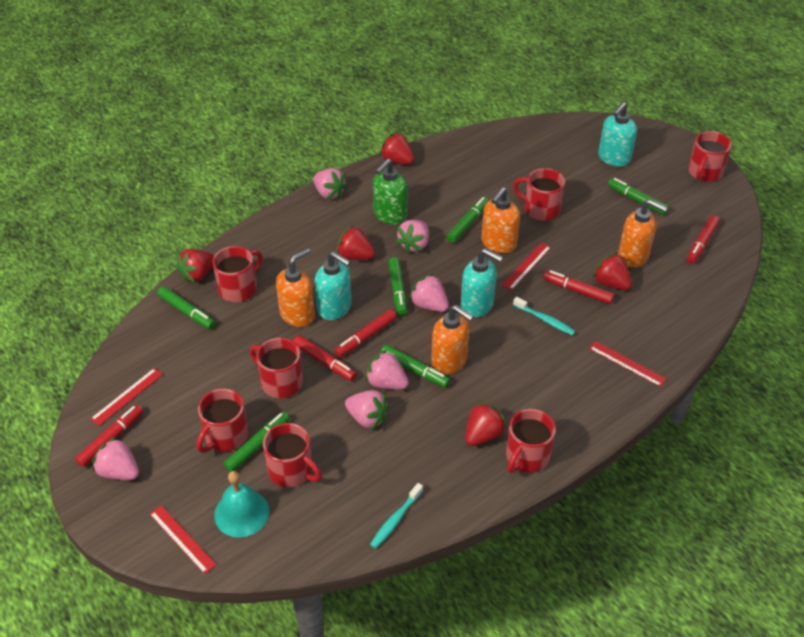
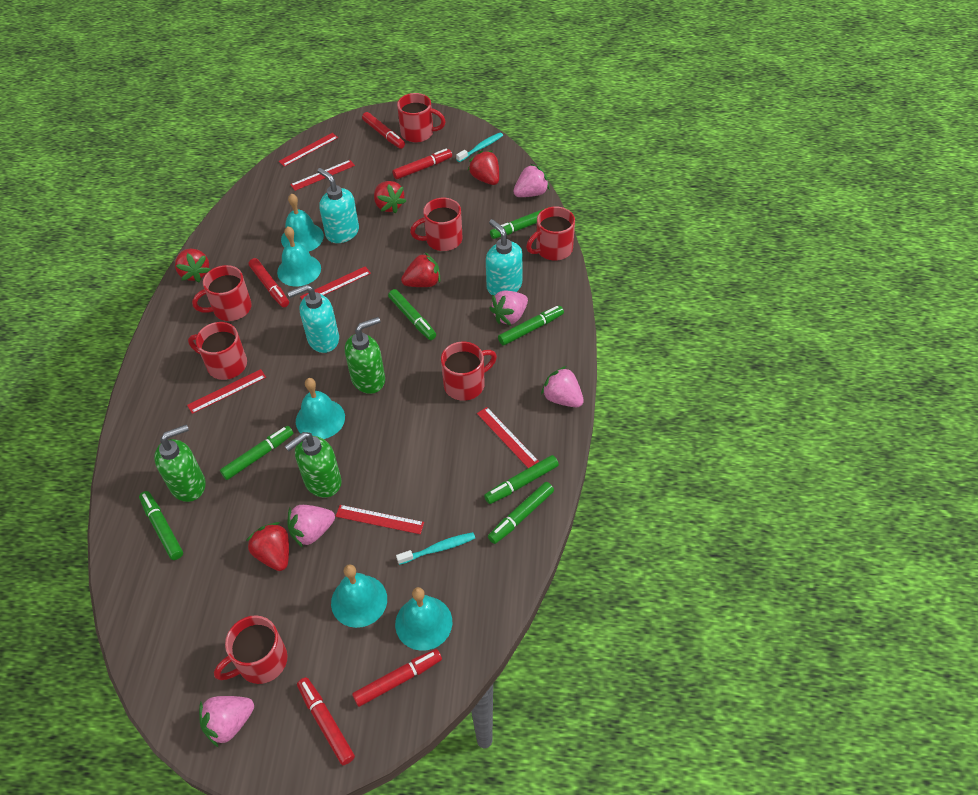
green marker: 6 -> 7
green soap dispenser: 1 -> 3
orange soap dispenser: 4 -> 0
pink strawberry: 6 -> 5
red ruler: 4 -> 6
turquoise bell: 1 -> 5

